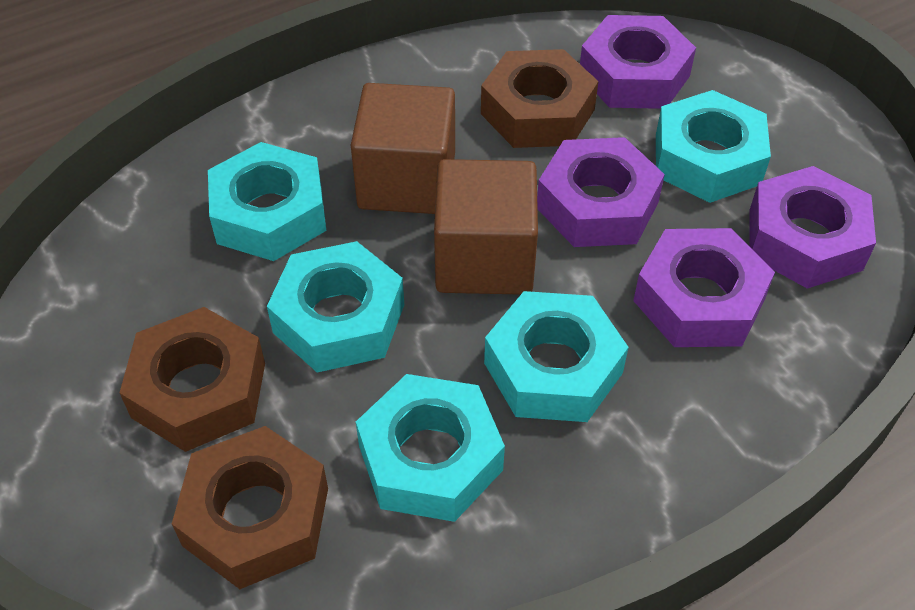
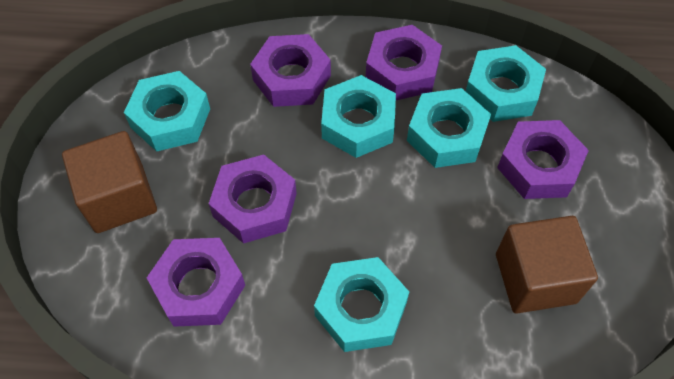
brown nut: 3 -> 0
purple nut: 4 -> 5

